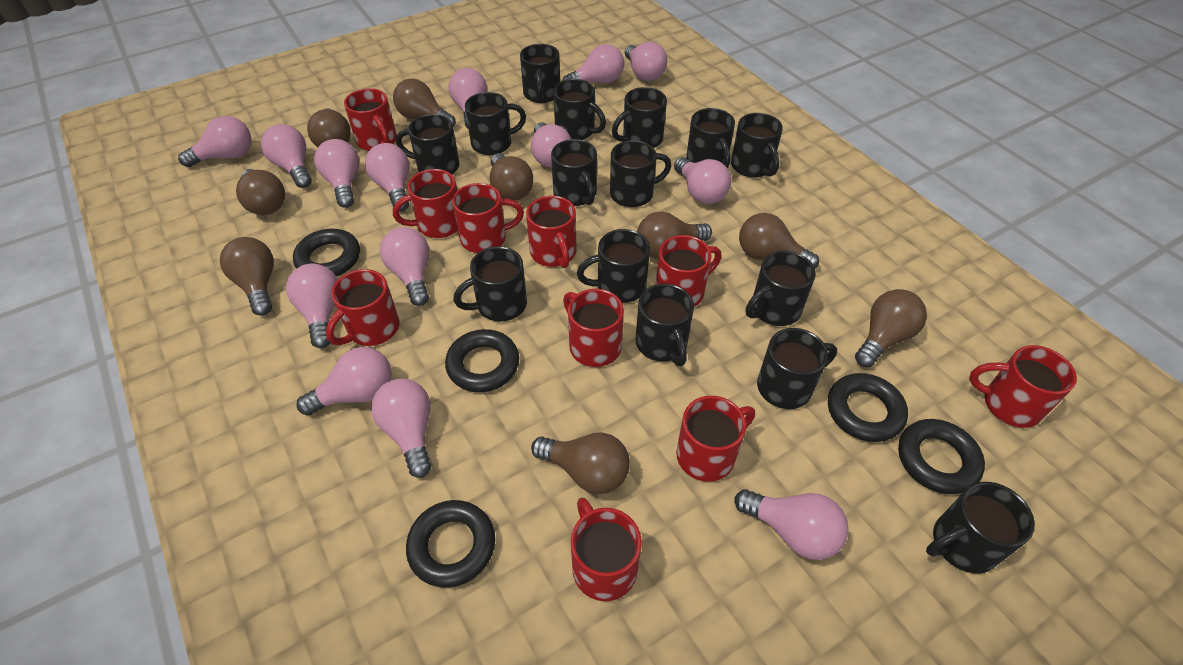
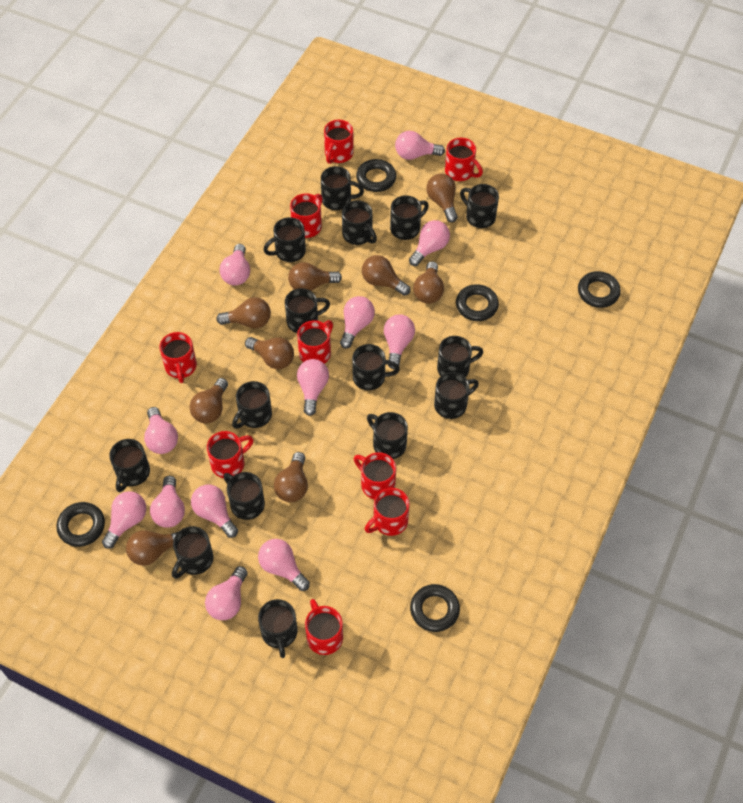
pink light bulb: 14 -> 12
red mug: 10 -> 9

